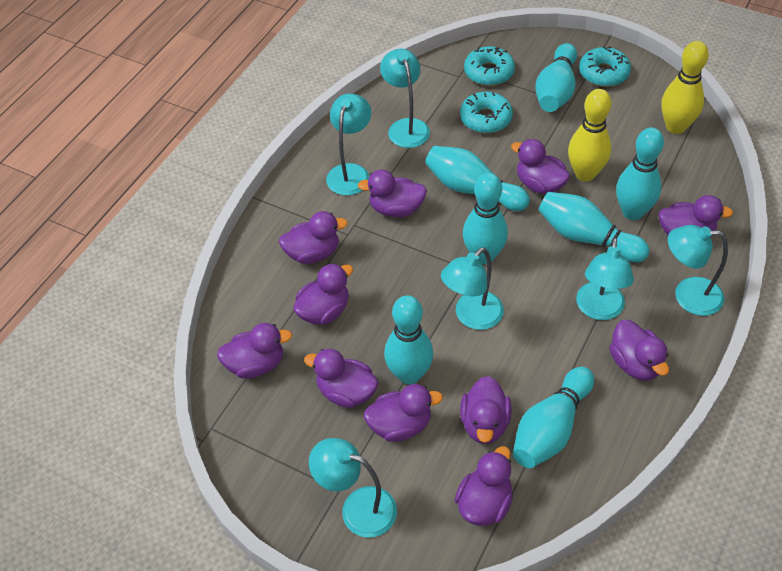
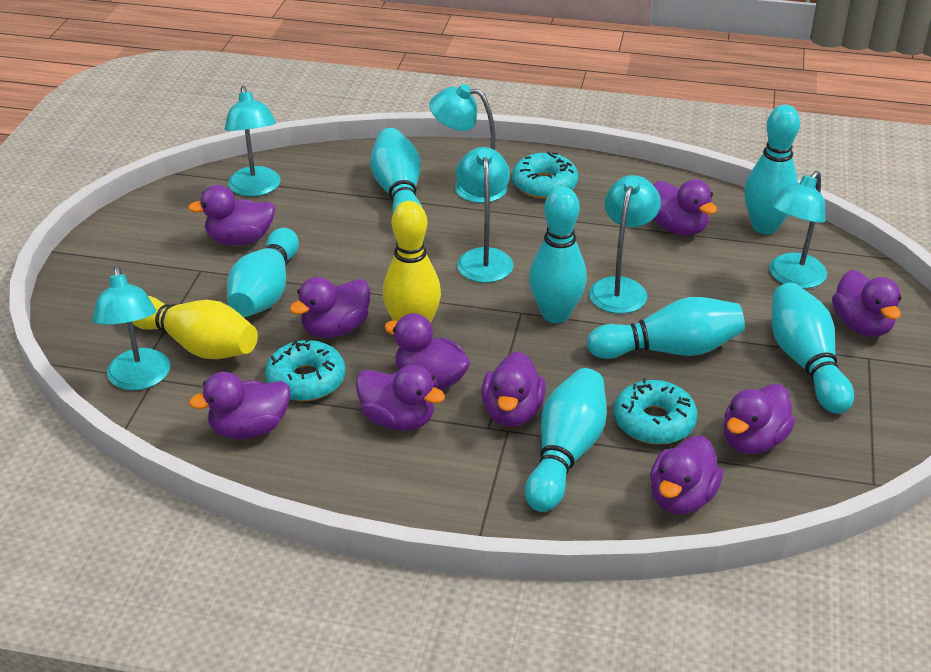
purple duck: 11 -> 10

